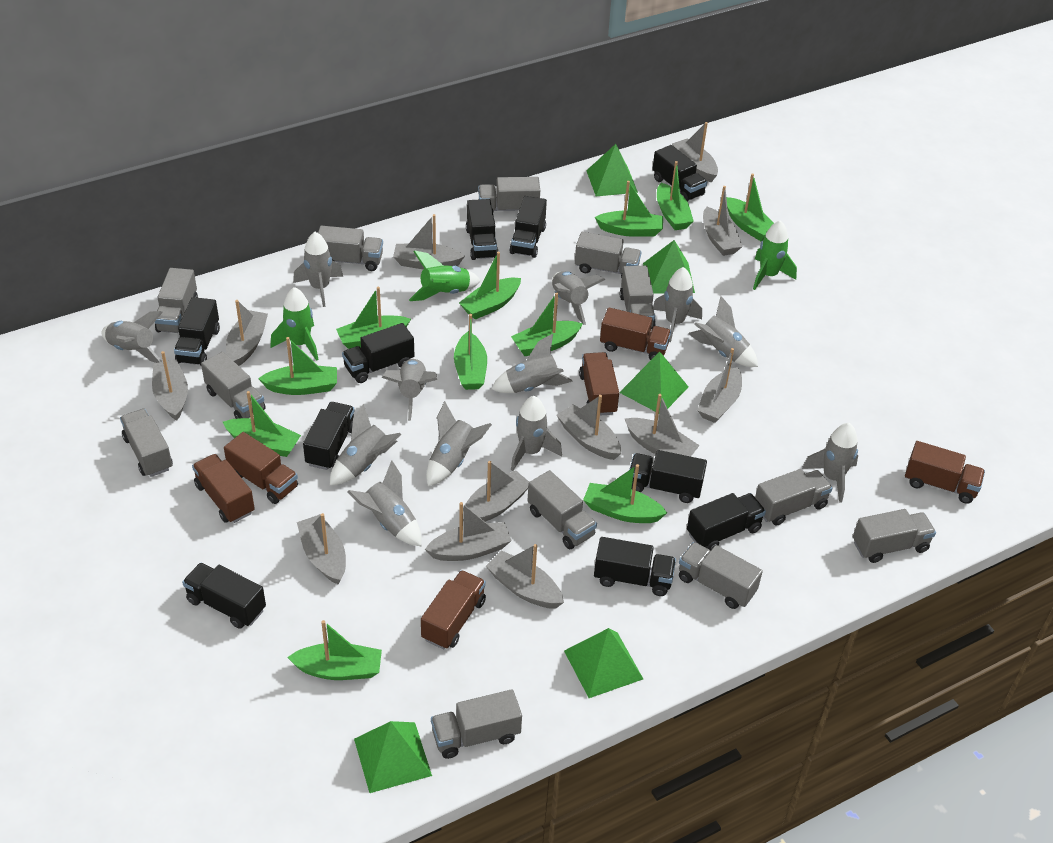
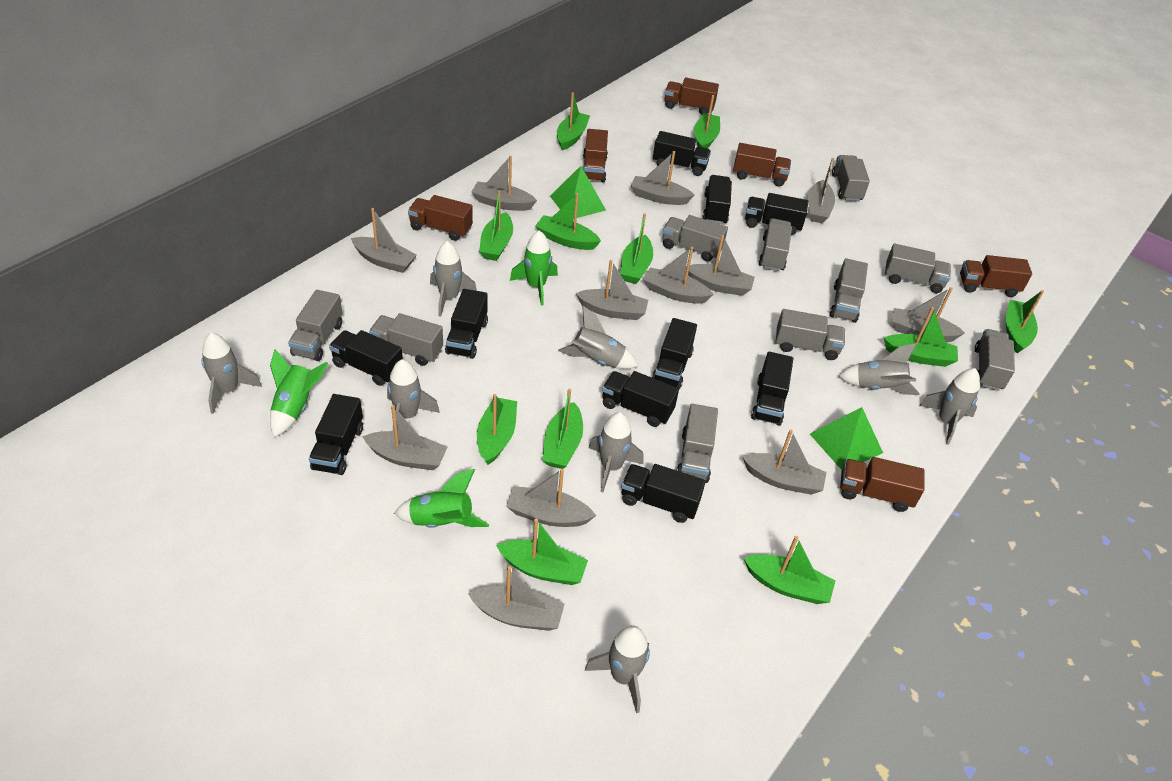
green pyramid: 5 -> 2
grey rocket: 12 -> 8
grey truck: 12 -> 10

